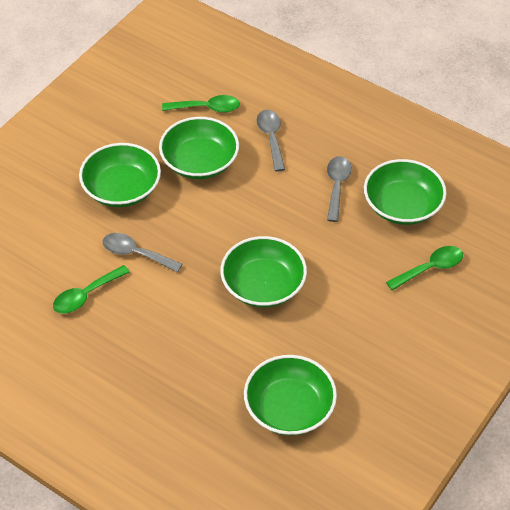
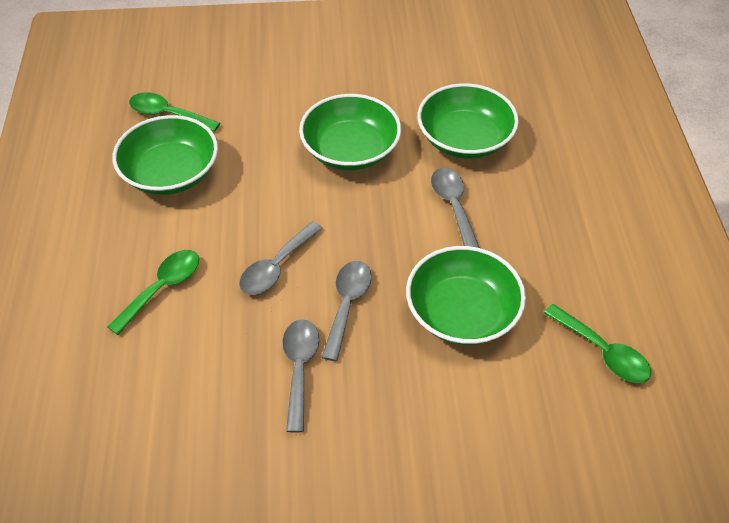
green bowl: 5 -> 4
grey spoon: 3 -> 4

